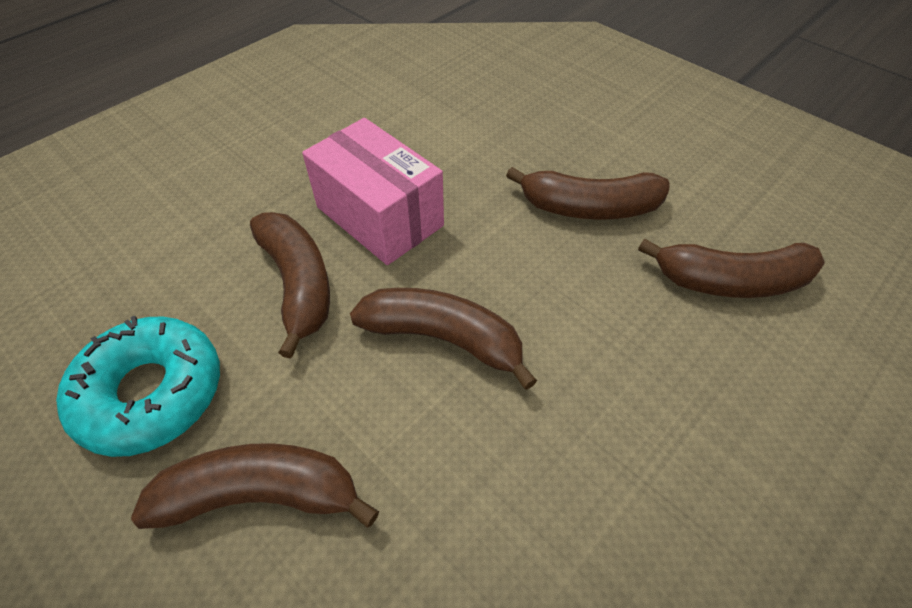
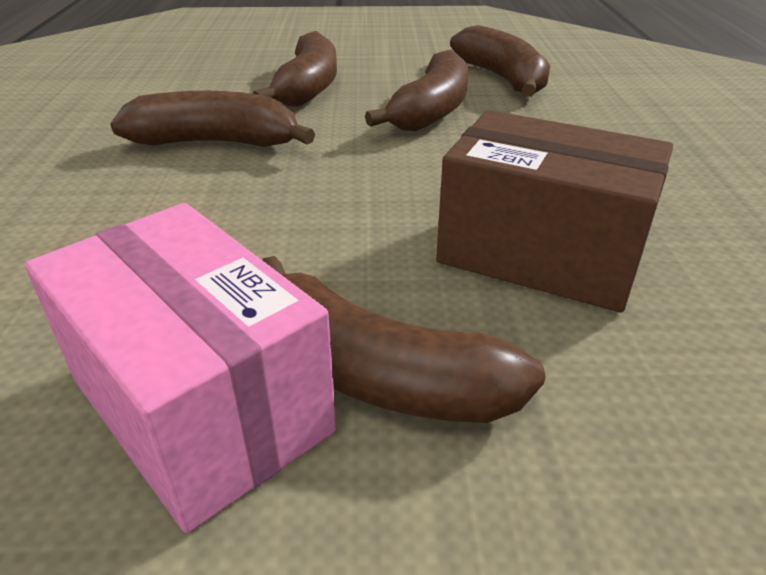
brown box: 0 -> 1
turquoise donut: 1 -> 0

